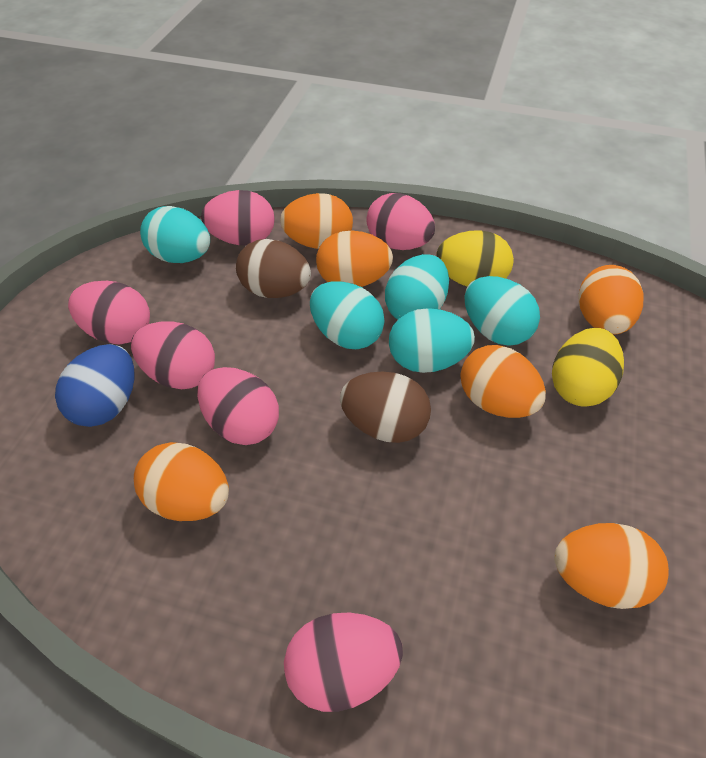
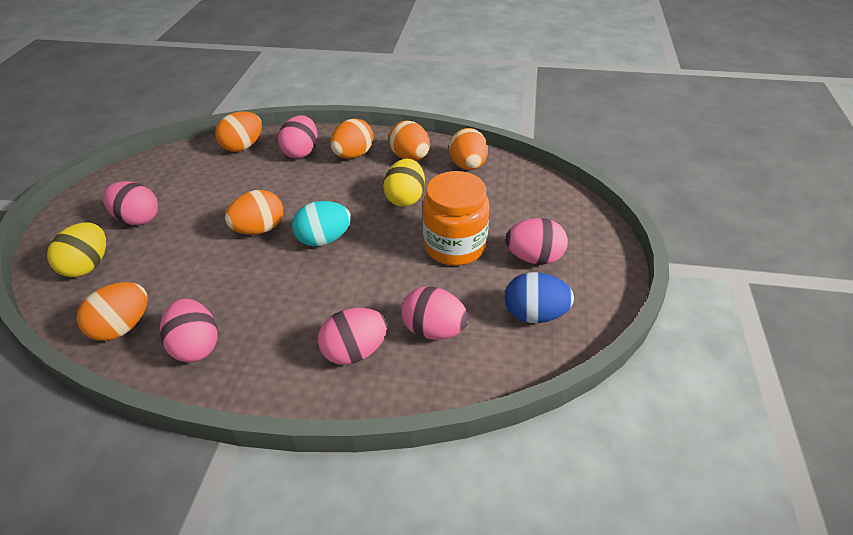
brown egg: 2 -> 0
orange jar: 0 -> 1
turquoise egg: 5 -> 1

